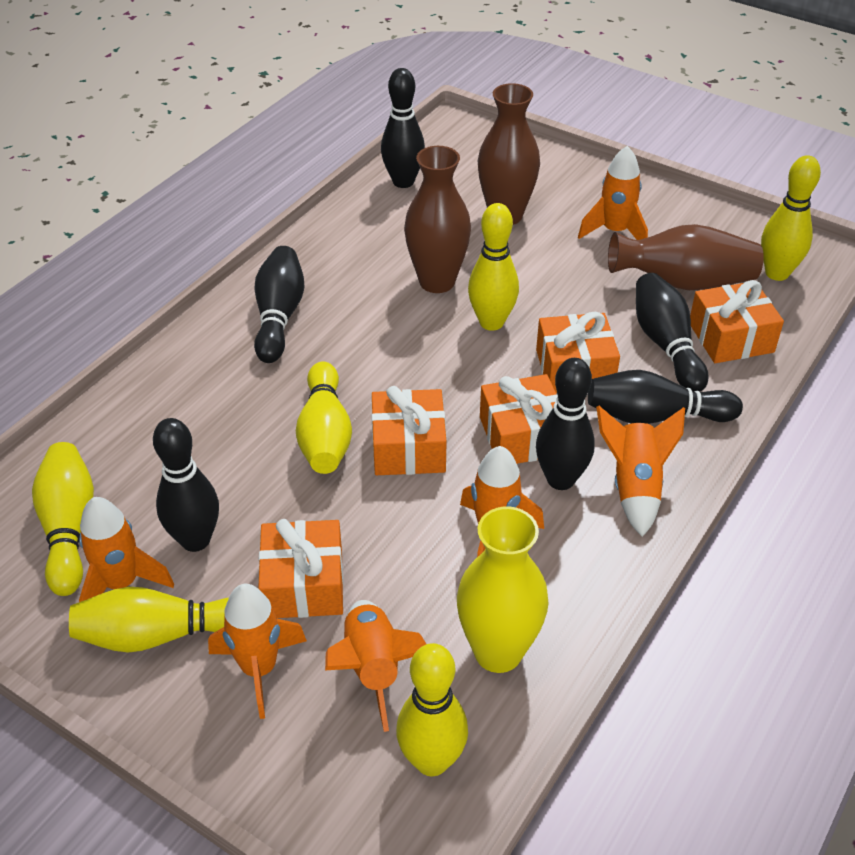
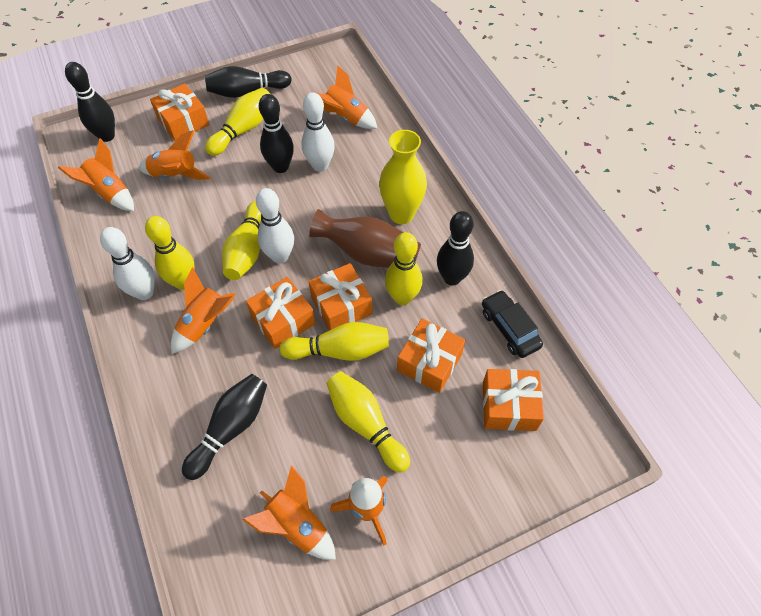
black bowling pin: 6 -> 5
black car: 0 -> 1
brown vase: 3 -> 1
white bowling pin: 0 -> 3

